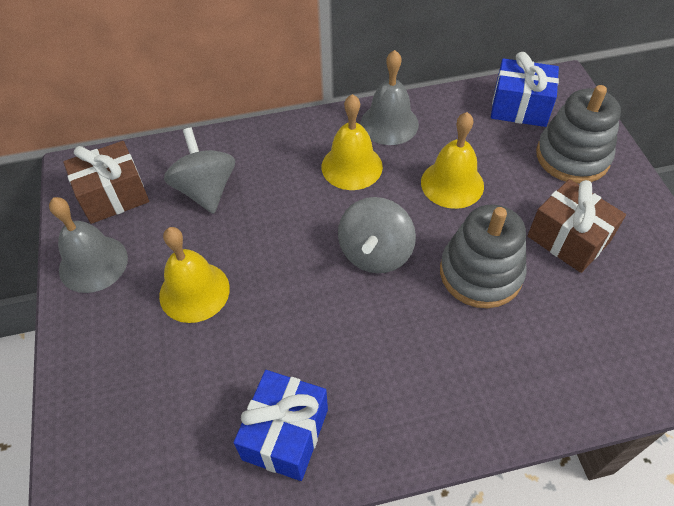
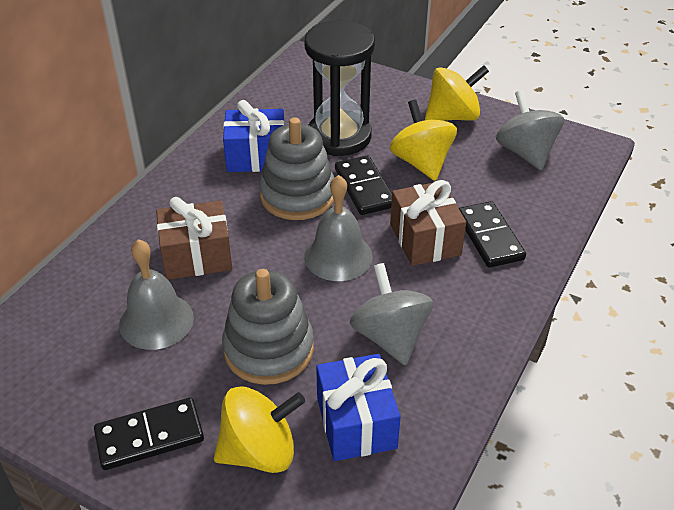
black domino: 0 -> 3
black hourglass: 0 -> 1
yellow bell: 3 -> 0
yellow spinning top: 0 -> 3

